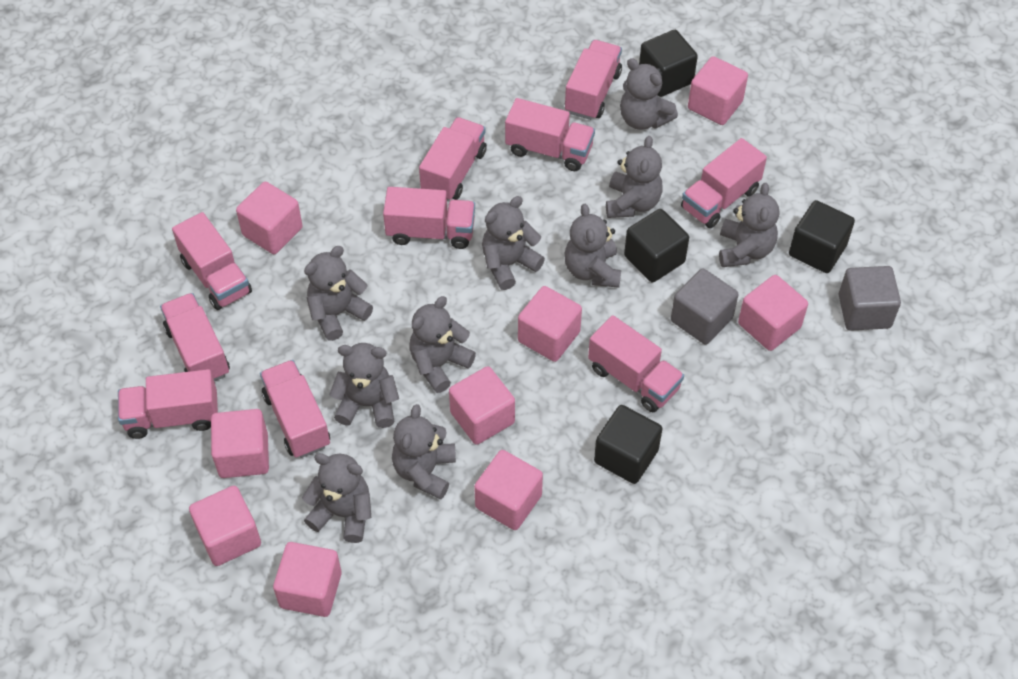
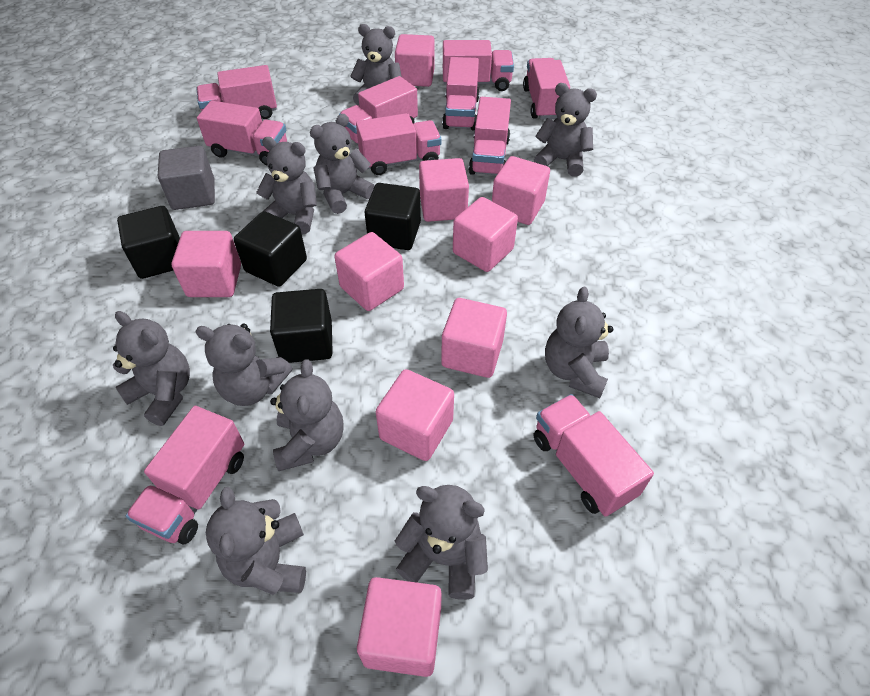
grey cube: 2 -> 1

